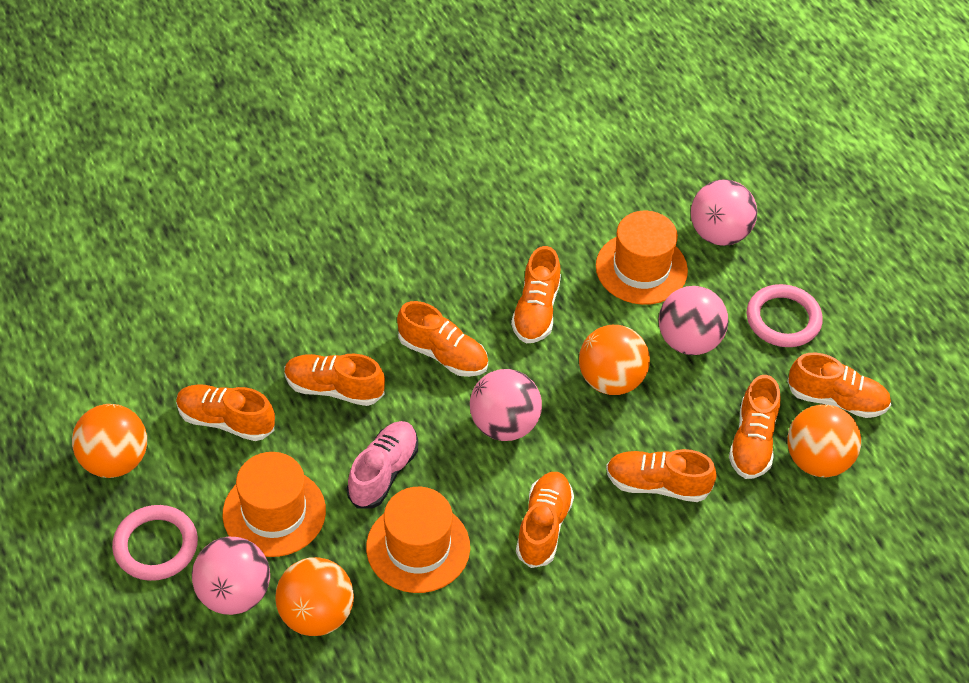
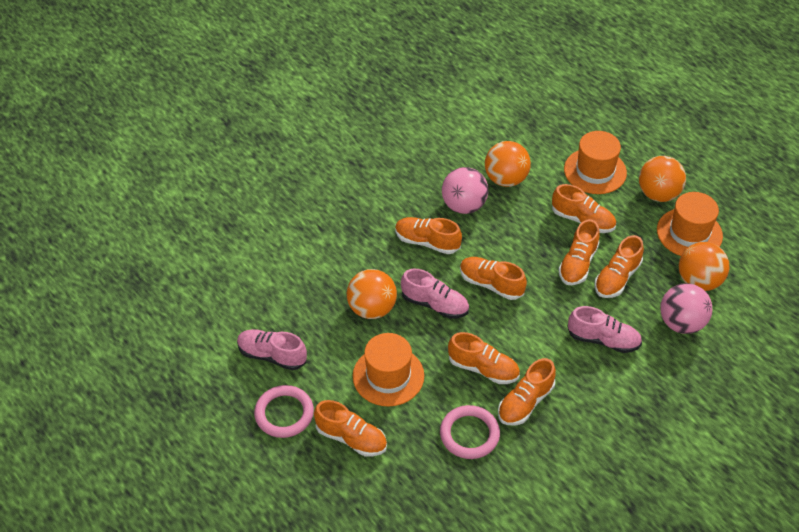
pink ball: 4 -> 2
pink shoe: 1 -> 3

